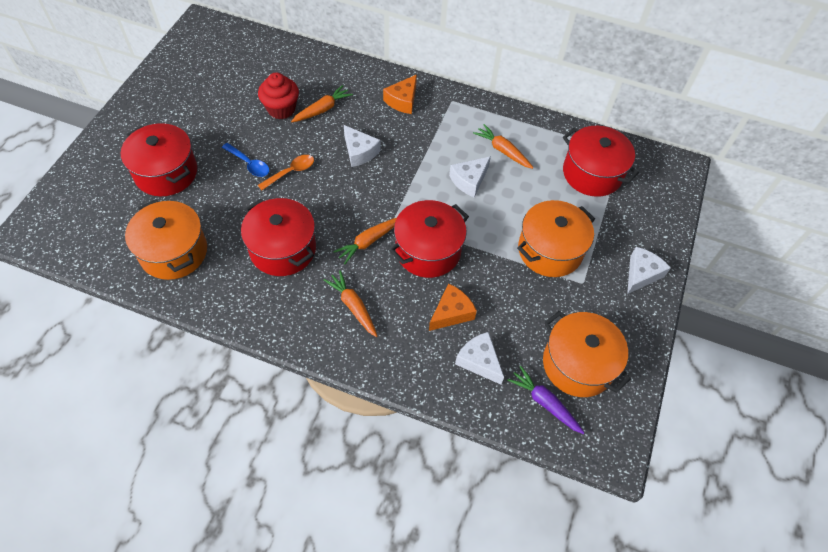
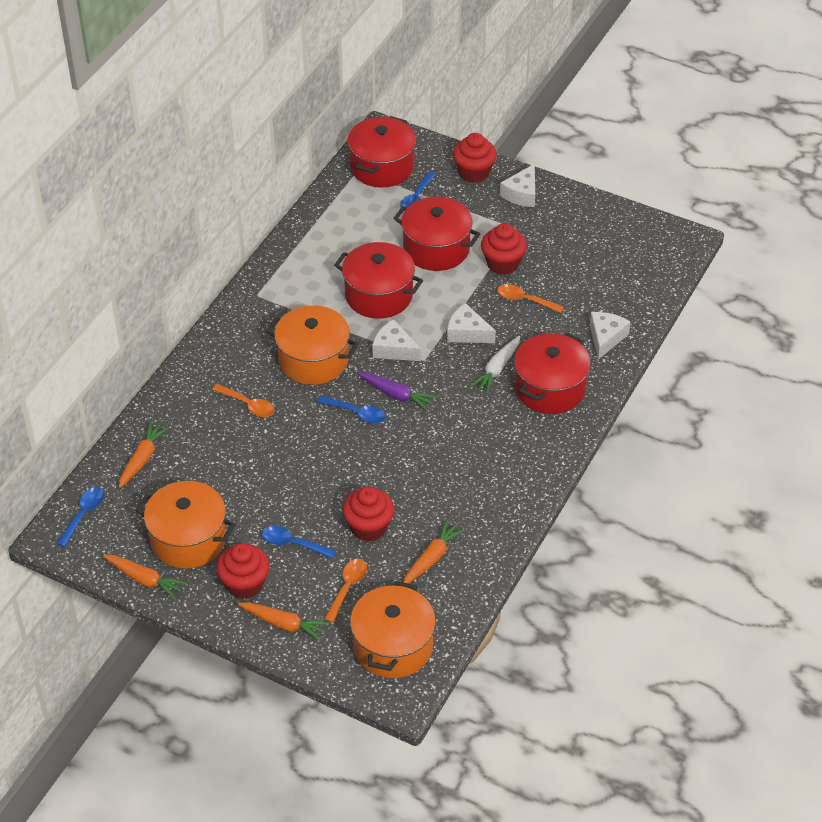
blue spoon: 1 -> 4
orange cheese: 2 -> 0
orange spoon: 1 -> 3
red cupcake: 1 -> 4
white carrot: 0 -> 1

